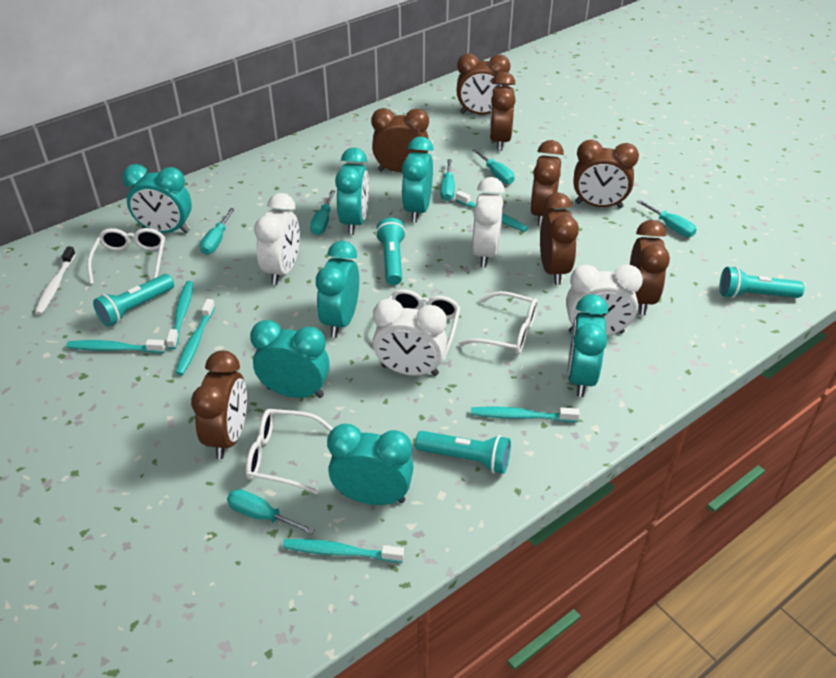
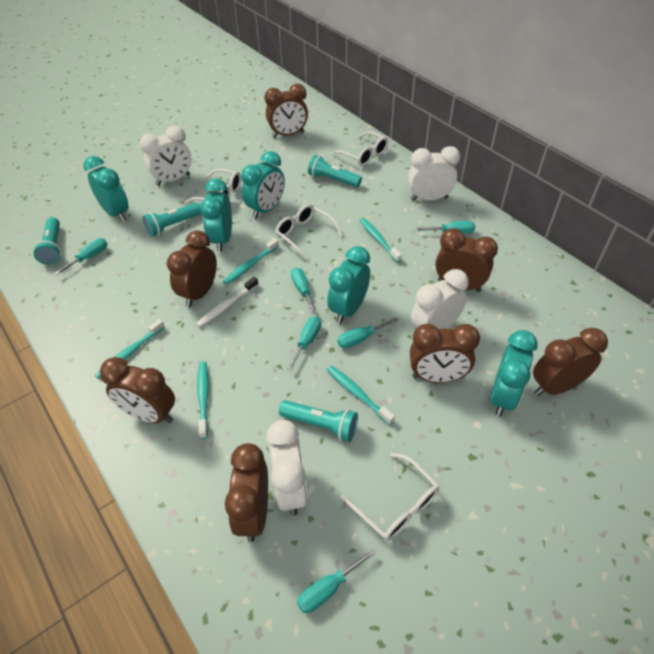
brown clock: 8 -> 7
turquoise clock: 7 -> 5
turquoise toothbrush: 6 -> 5

